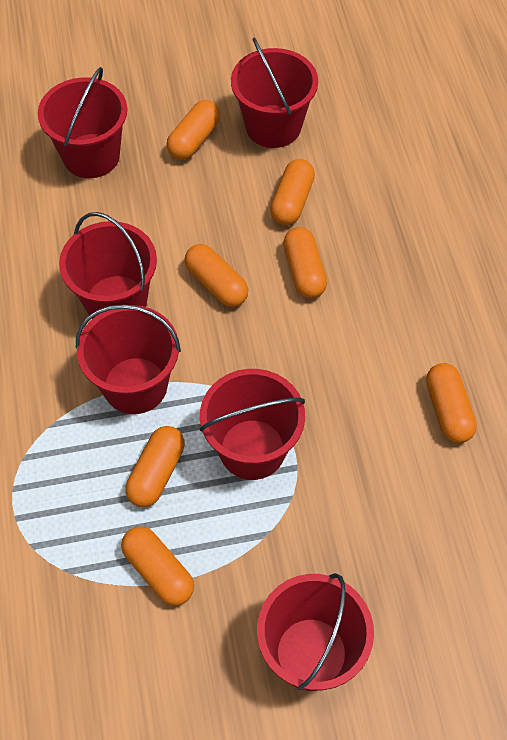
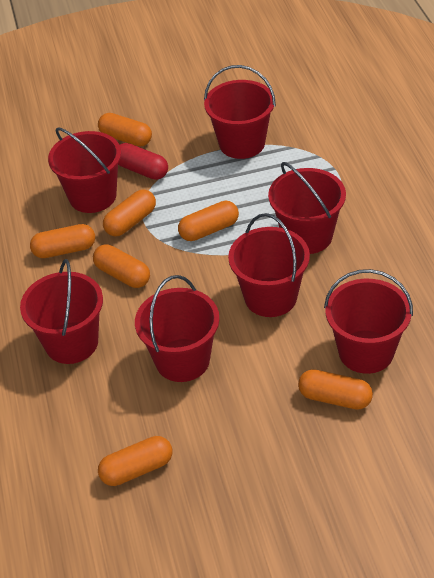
red bucket: 6 -> 7
red capsule: 0 -> 1

